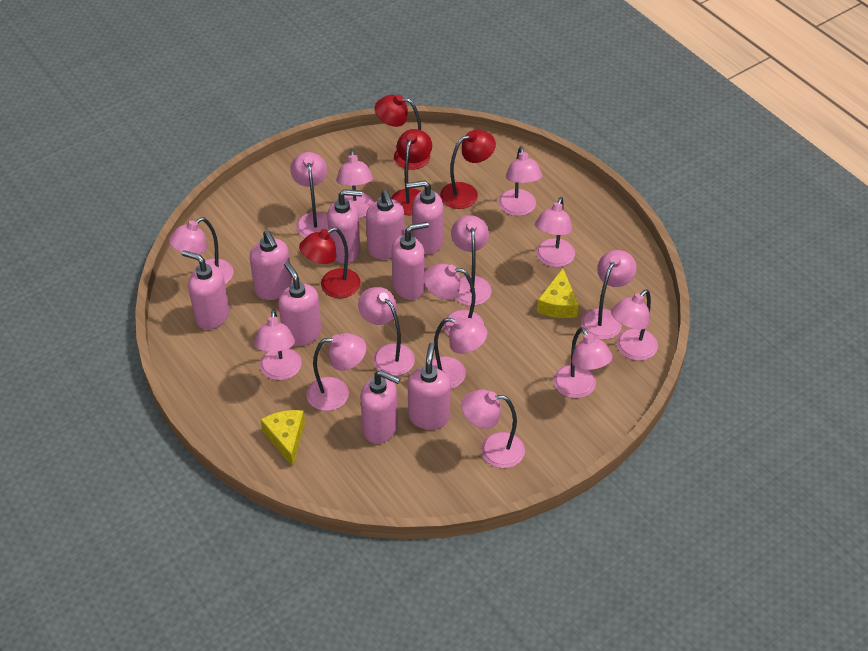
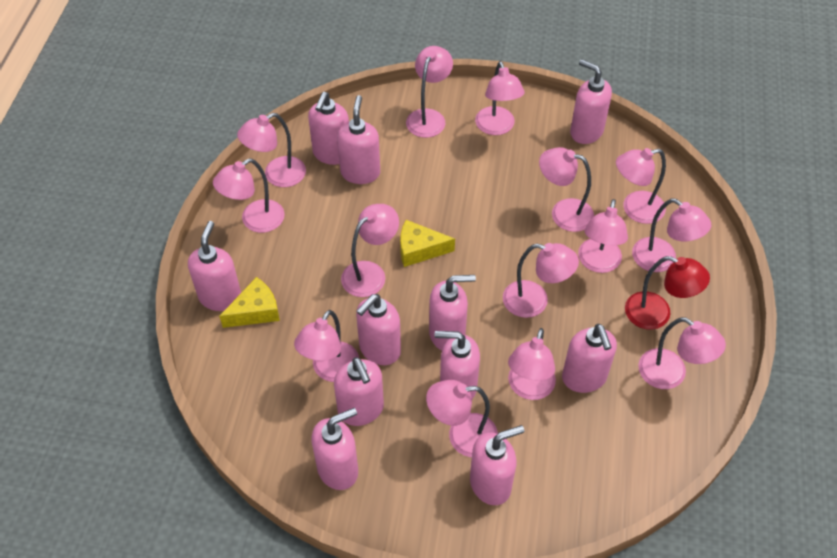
pink lamp: 15 -> 14
pink soap dispenser: 9 -> 11
red lamp: 4 -> 1

